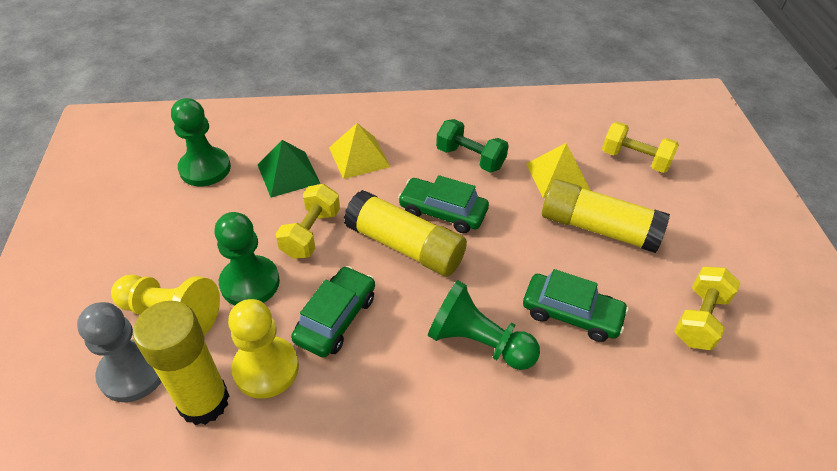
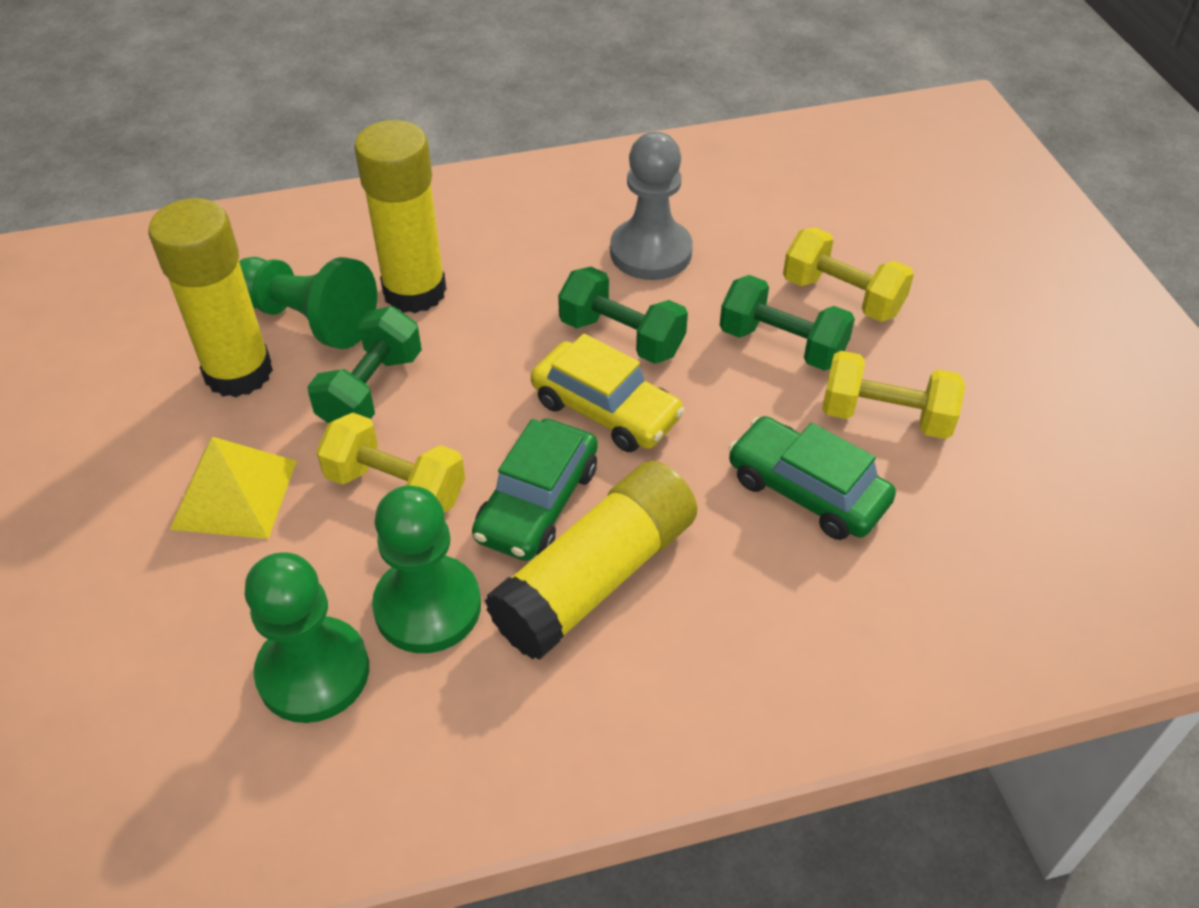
green car: 3 -> 2
green dumbbell: 1 -> 3
green pyramid: 1 -> 0
yellow car: 0 -> 1
yellow pawn: 2 -> 0
yellow pyramid: 2 -> 1

